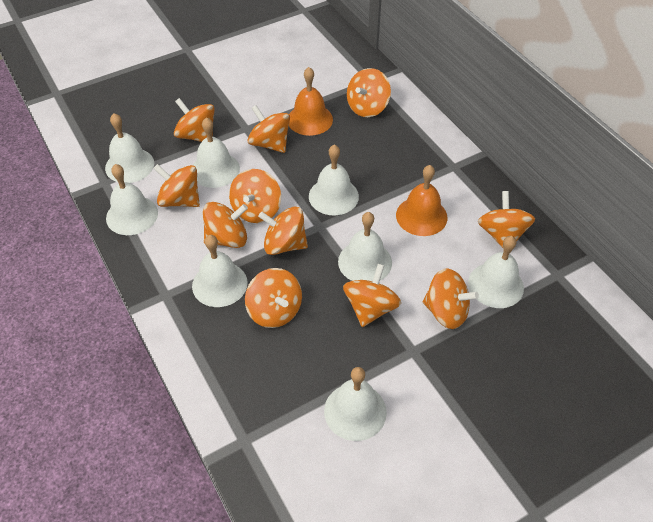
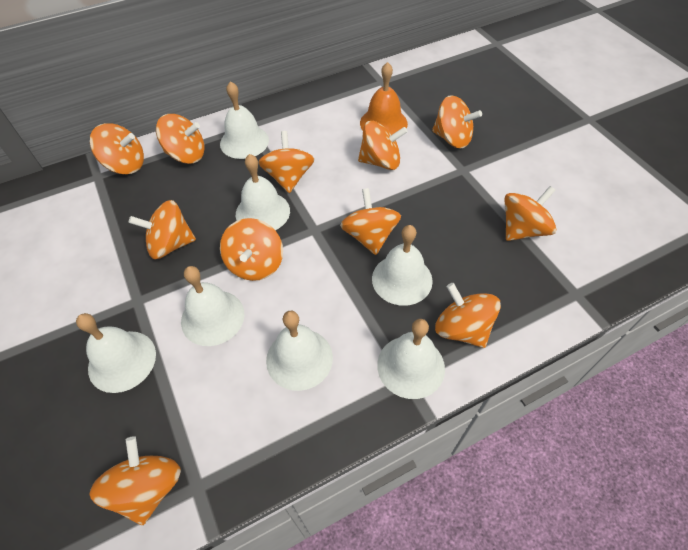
orange bell: 2 -> 1
white bell: 8 -> 7

